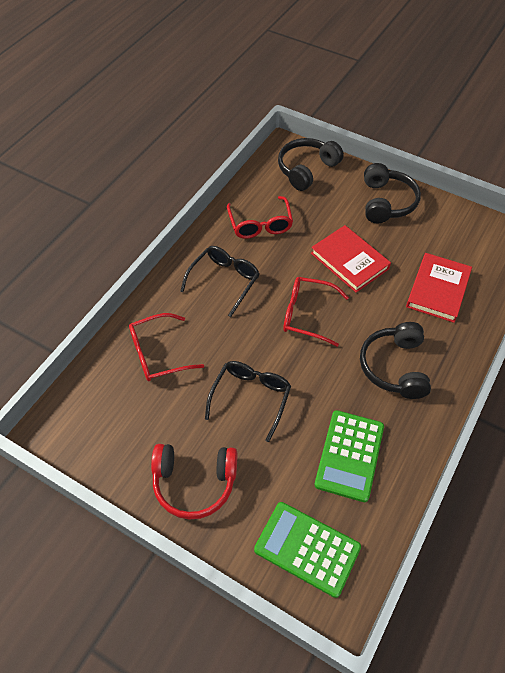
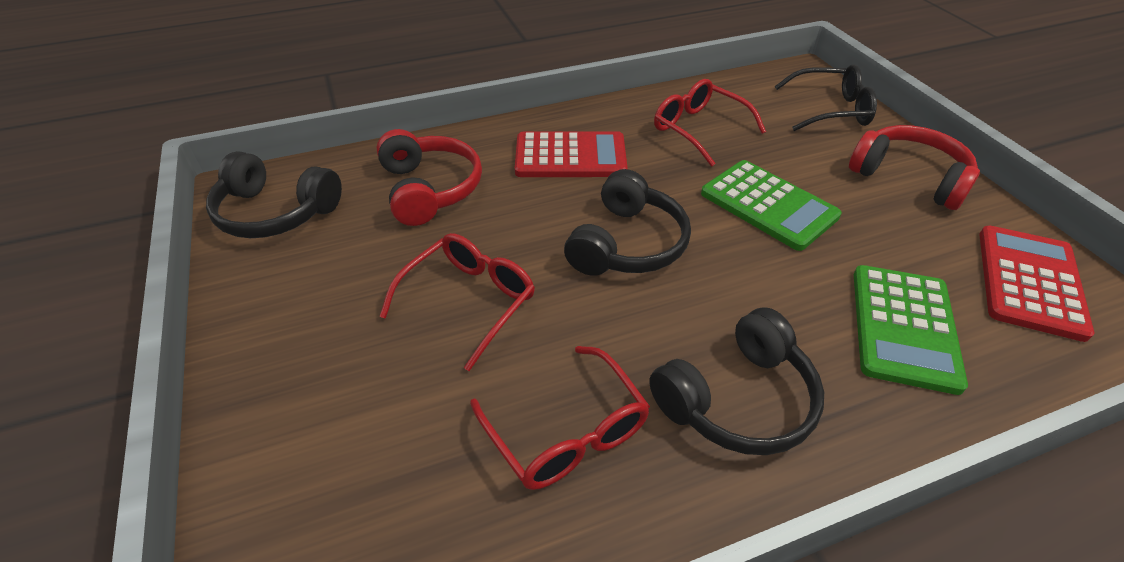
black glasses: 2 -> 1
red book: 2 -> 0
red calculator: 0 -> 2
red headphones: 1 -> 2

